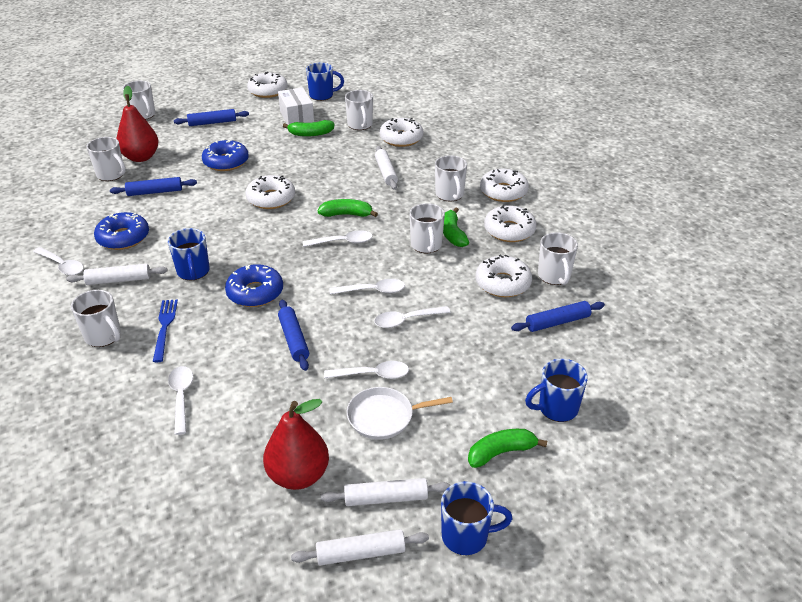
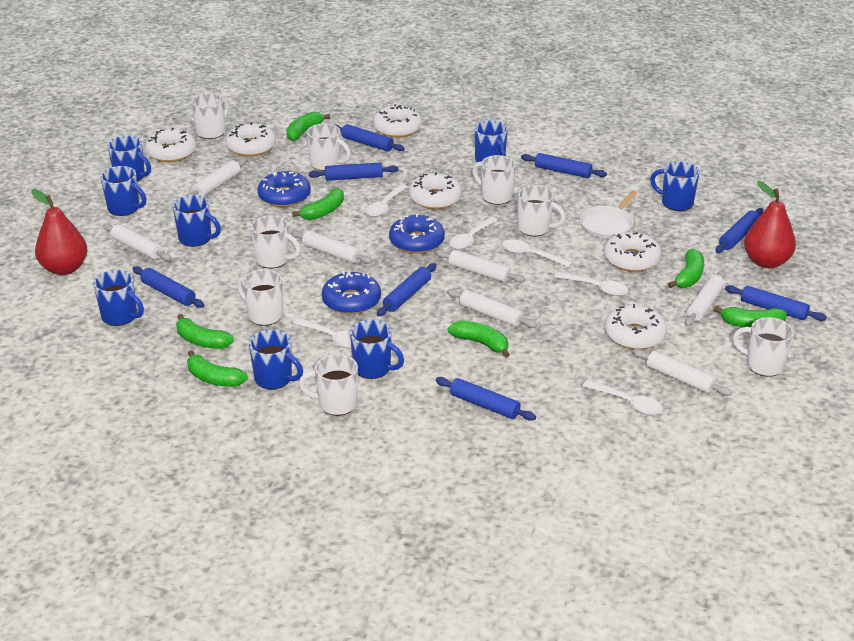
blue fork: 1 -> 0
blue mug: 4 -> 8
blue rolling pin: 4 -> 8
green banana: 4 -> 7
white box: 1 -> 0
white mug: 7 -> 8
white rolling pin: 4 -> 7

